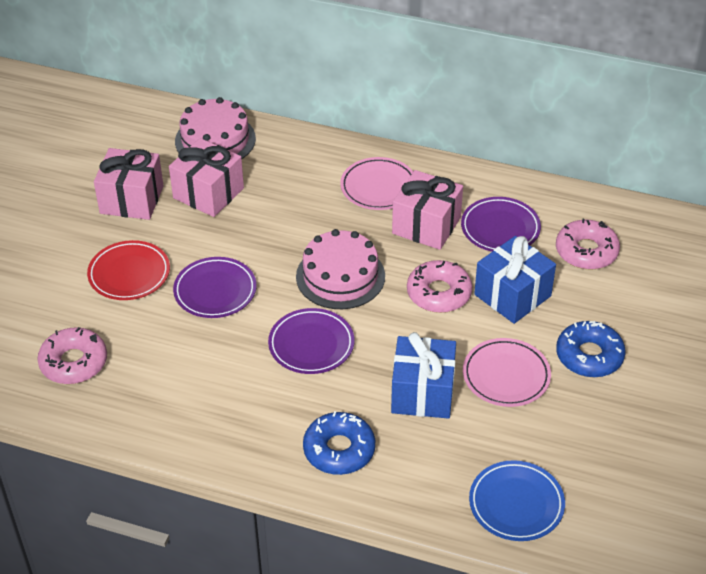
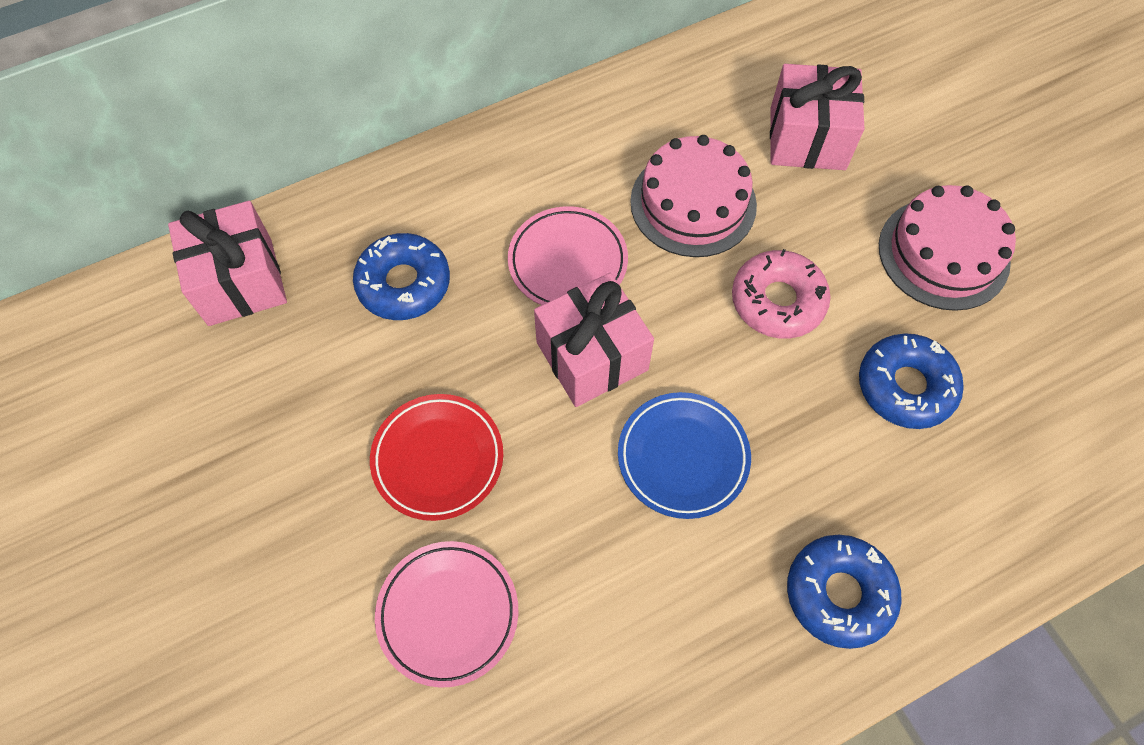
blue donut: 2 -> 3
blue gift: 2 -> 0
pink donut: 3 -> 1
purple plate: 3 -> 0

